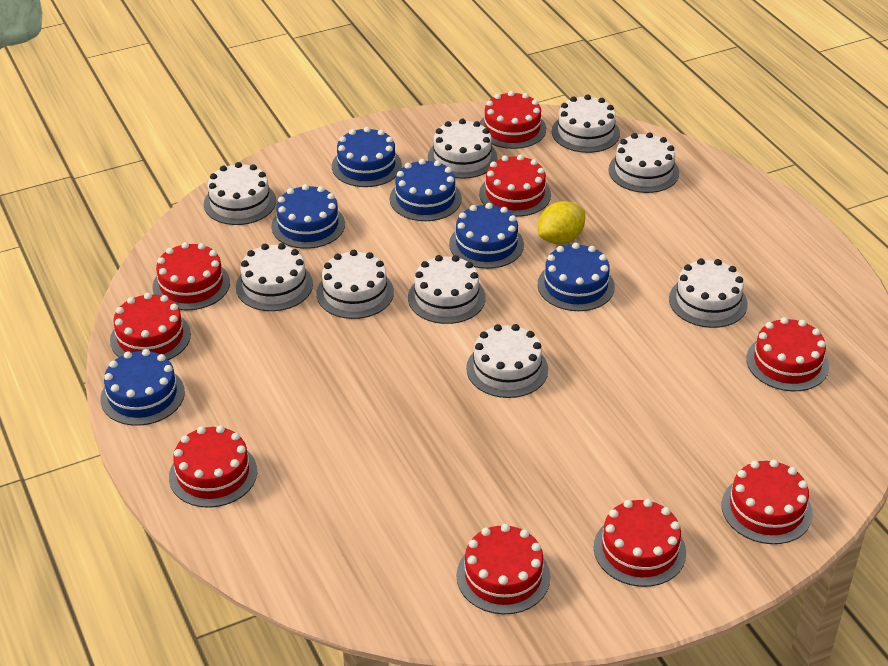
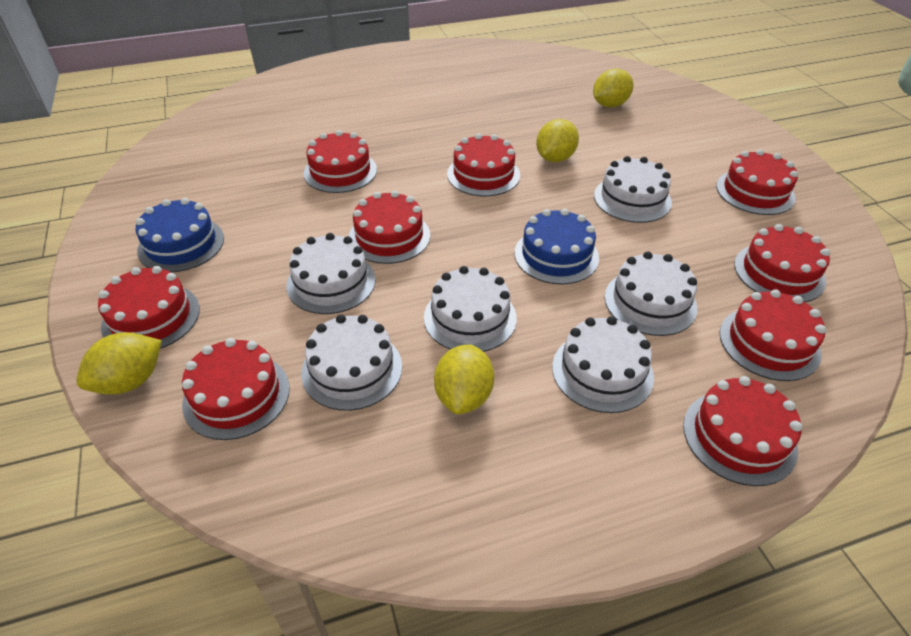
blue cake: 6 -> 2
white cake: 9 -> 6
yellow lemon: 1 -> 4

